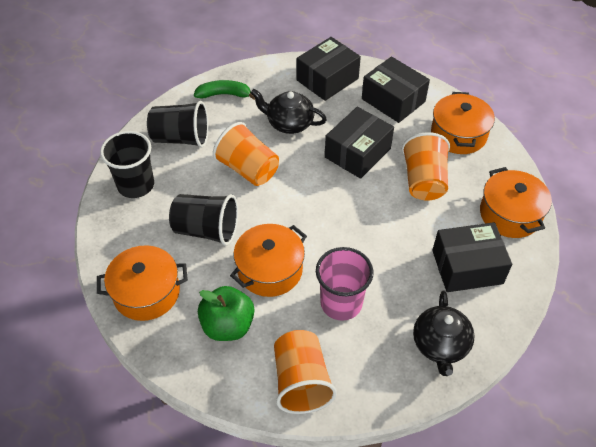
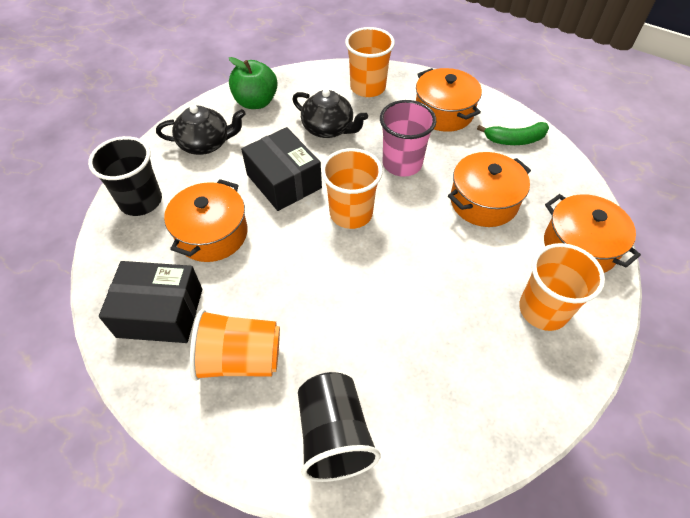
black box: 4 -> 2
black cup: 3 -> 2
orange cup: 3 -> 4

